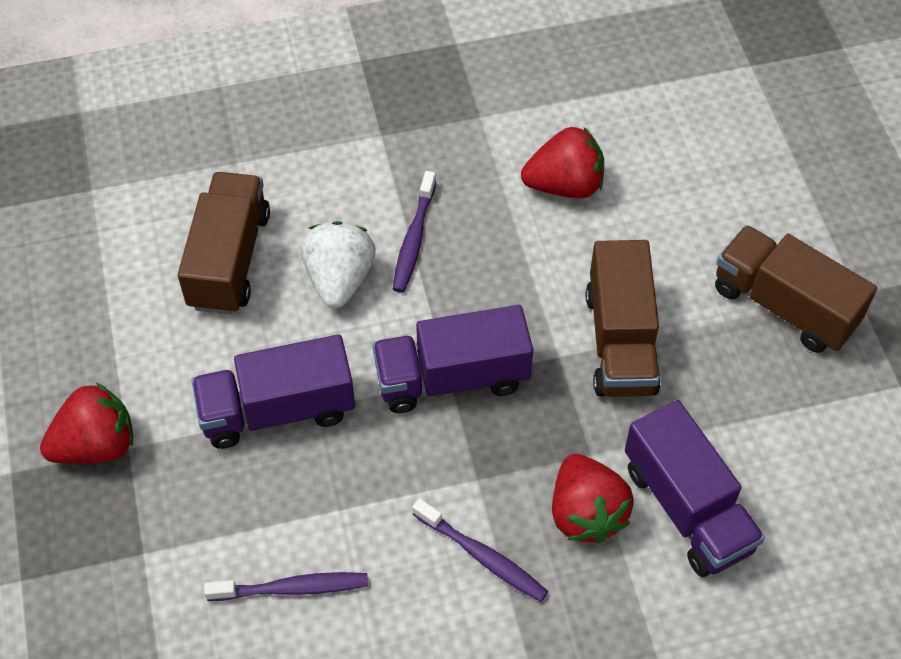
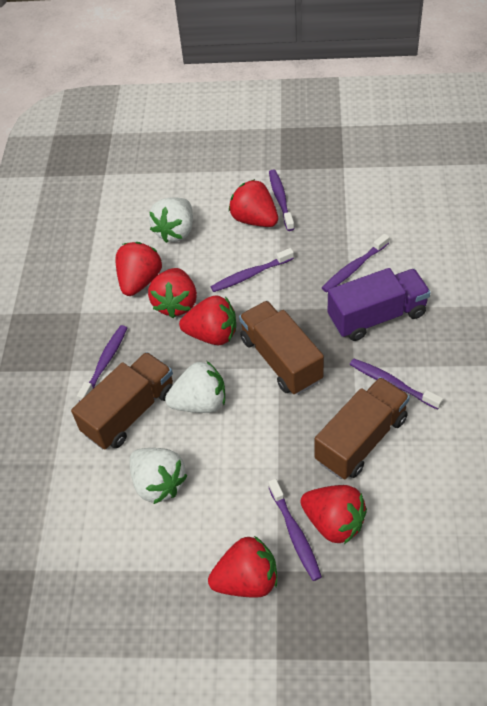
purple toothbrush: 3 -> 6
purple truck: 3 -> 1
red strawberry: 3 -> 6
white strawberry: 1 -> 3

